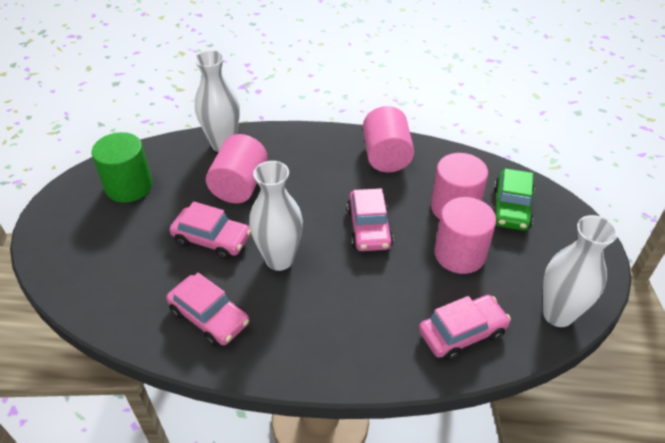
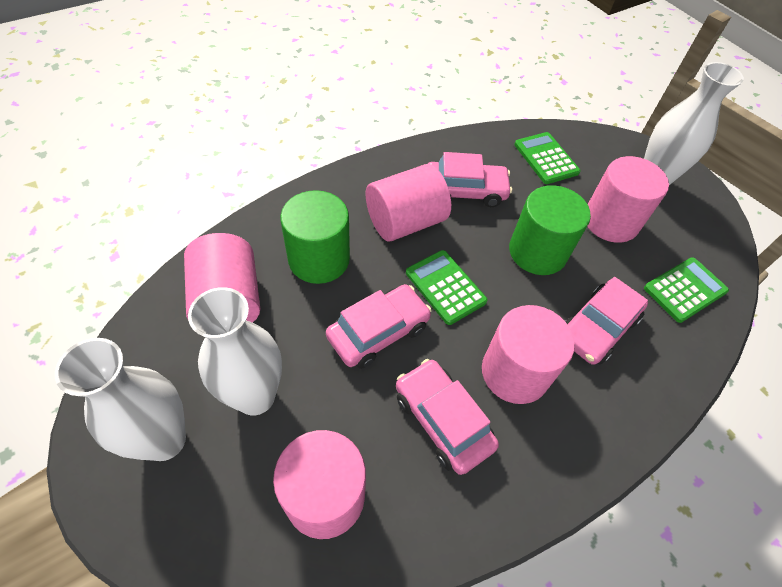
green calculator: 0 -> 3
green car: 1 -> 0
green cylinder: 1 -> 2
pink cylinder: 4 -> 5

